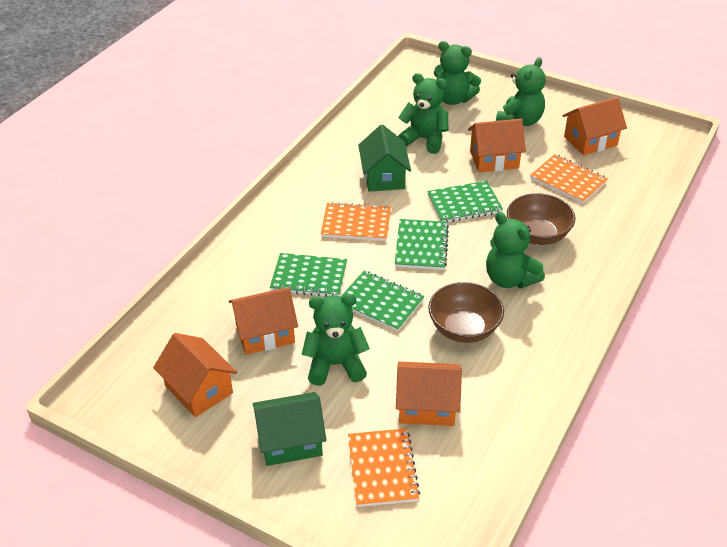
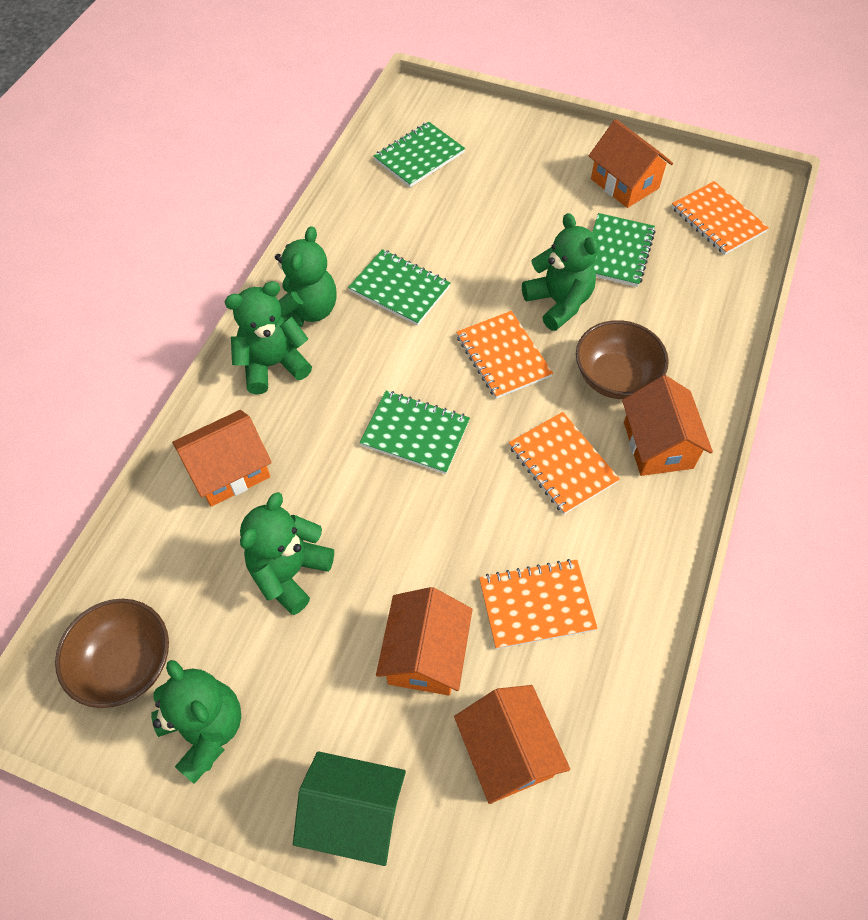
green house: 2 -> 1
orange notebook: 3 -> 4

